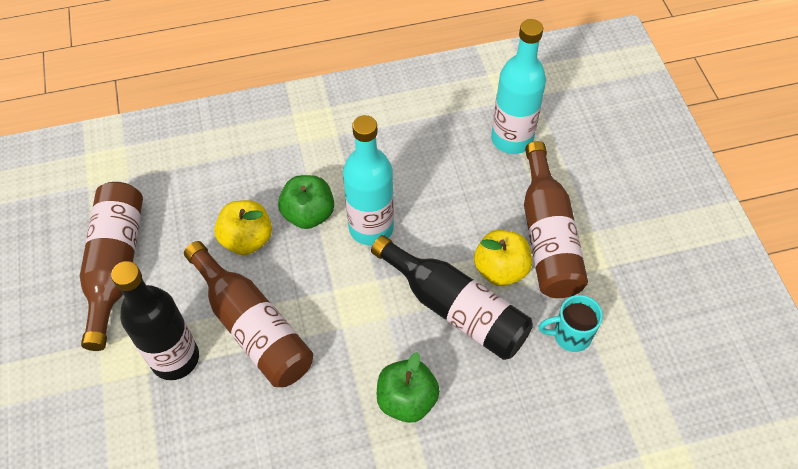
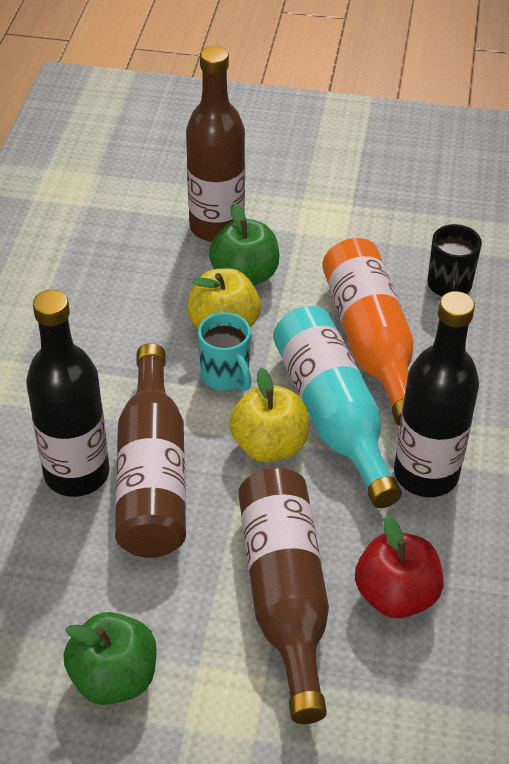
black mug: 0 -> 1
orange bottle: 0 -> 1
red apple: 0 -> 1
turquoise bottle: 2 -> 1

